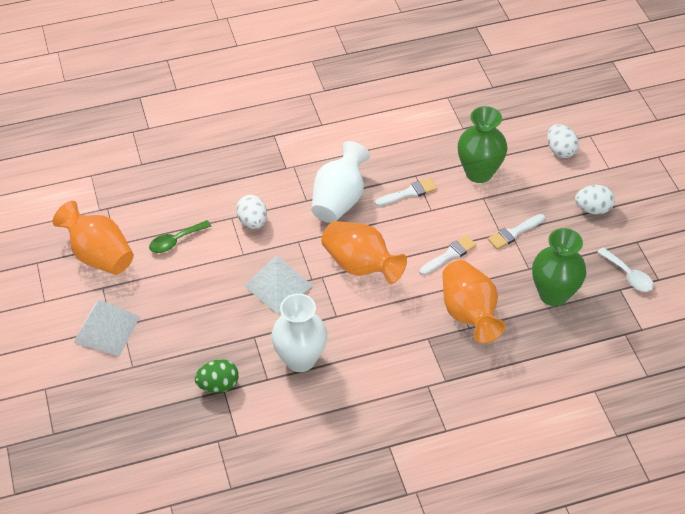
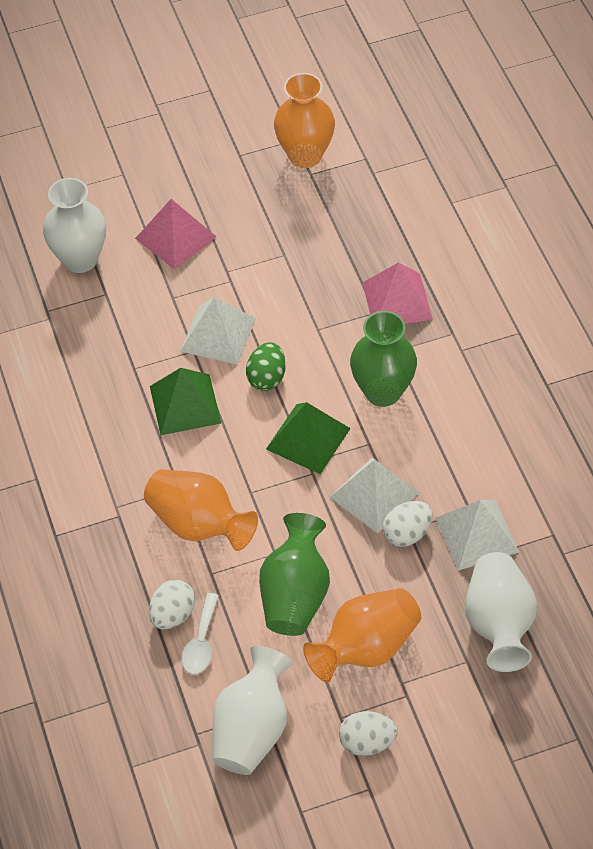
green pyramid: 0 -> 2
green spoon: 1 -> 0
pink pyramid: 0 -> 2
white brush: 3 -> 0
white pyramid: 2 -> 3
white vase: 2 -> 3

